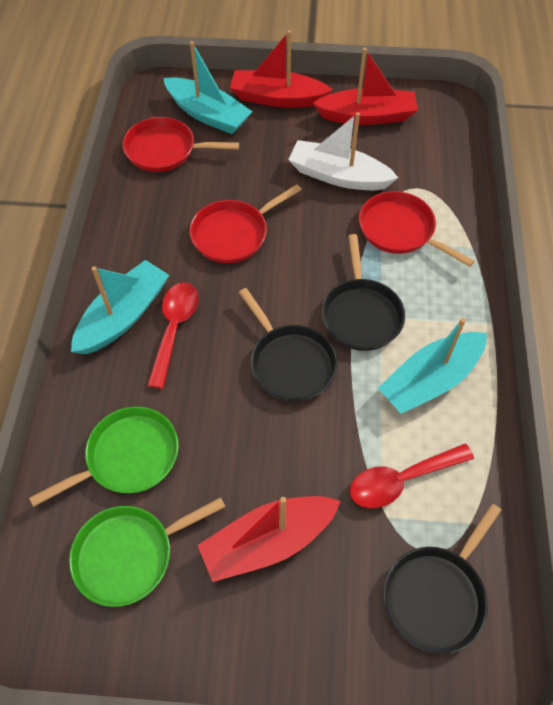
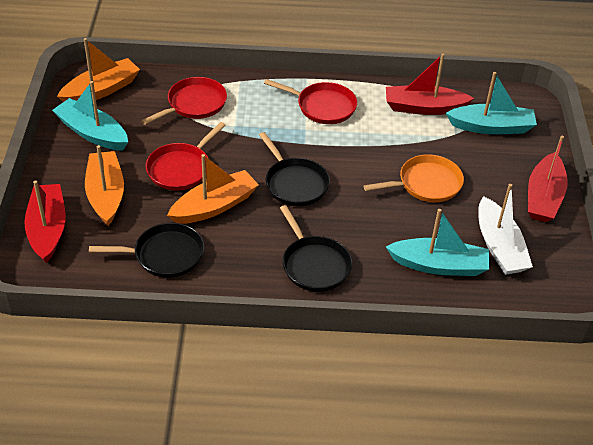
green pan: 2 -> 0
orange boat: 0 -> 3
orange pan: 0 -> 1
red spoon: 2 -> 0

